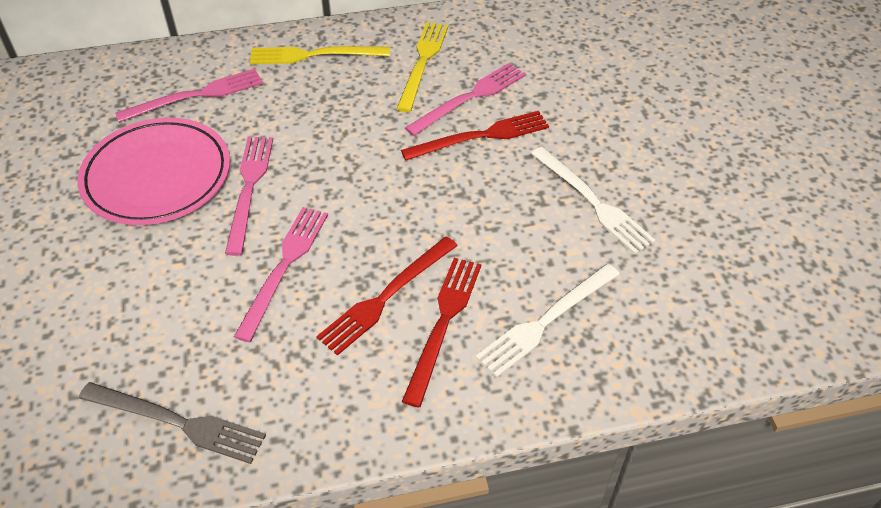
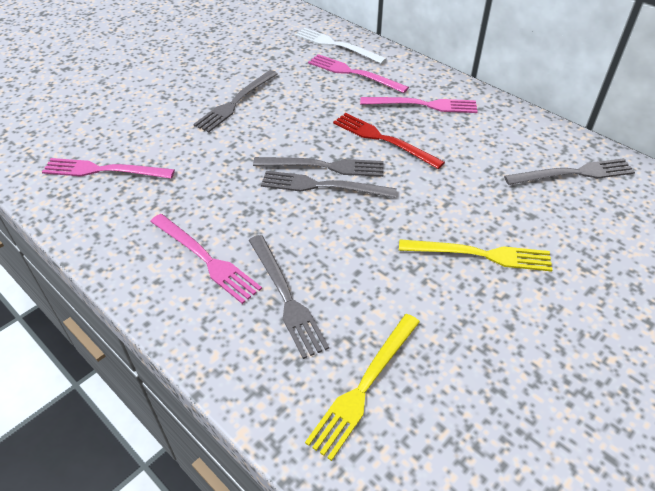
grey fork: 1 -> 5
pink plate: 1 -> 0
red fork: 3 -> 1
white fork: 2 -> 1

